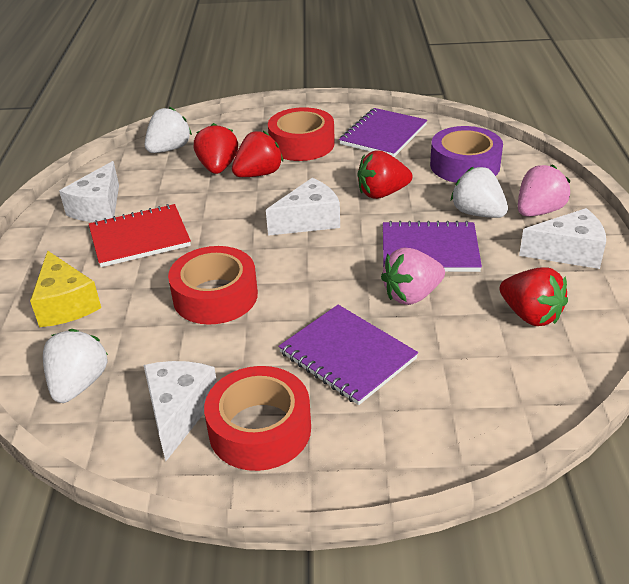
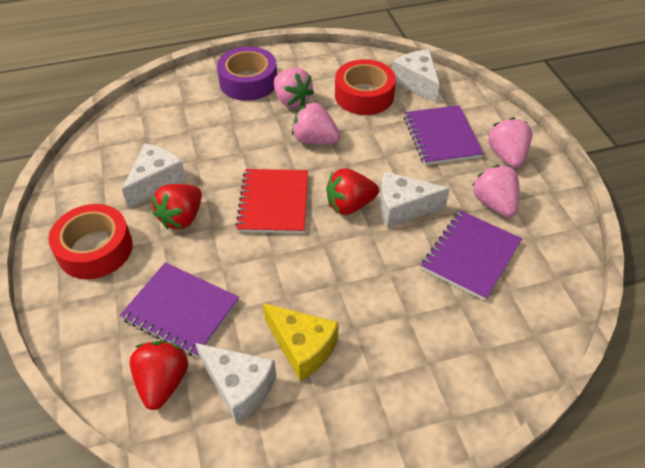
pink strawberry: 2 -> 4
red strawberry: 4 -> 3
red tape: 3 -> 2
white strawberry: 3 -> 0

